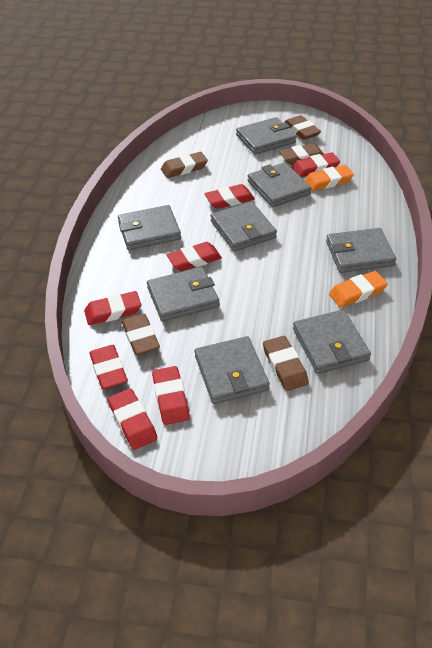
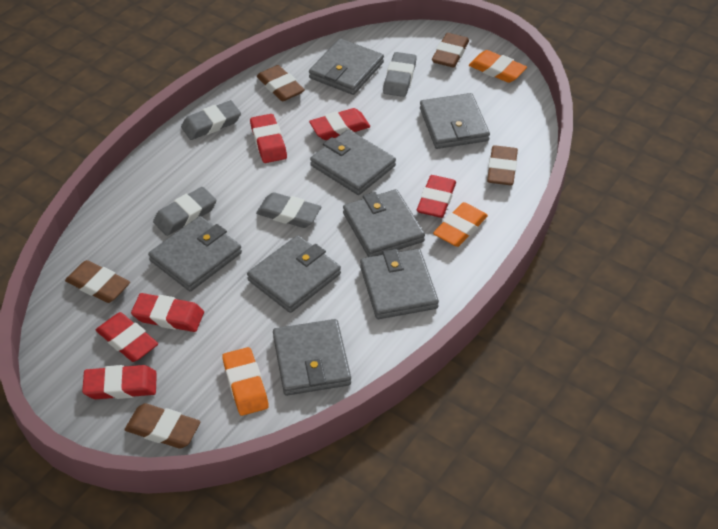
grey eraser: 0 -> 4
orange eraser: 2 -> 3
red eraser: 7 -> 6

